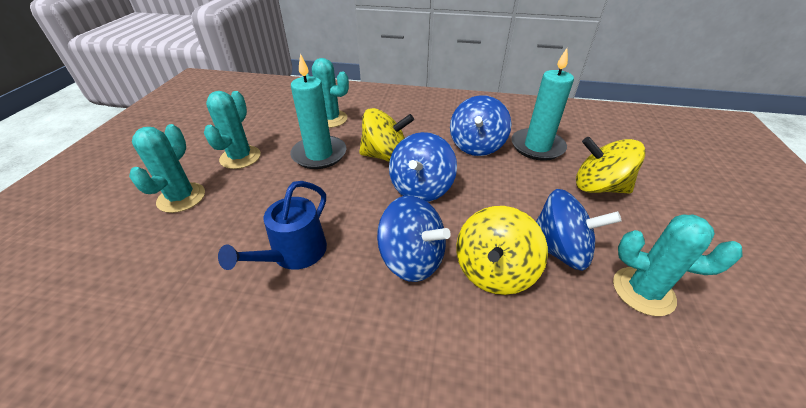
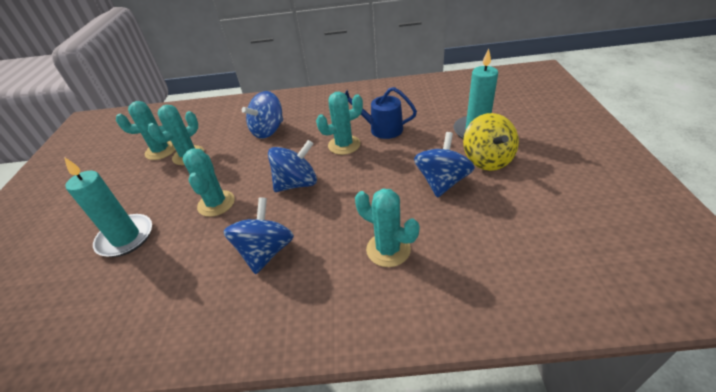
turquoise cactus: 4 -> 5
yellow spinning top: 3 -> 1

